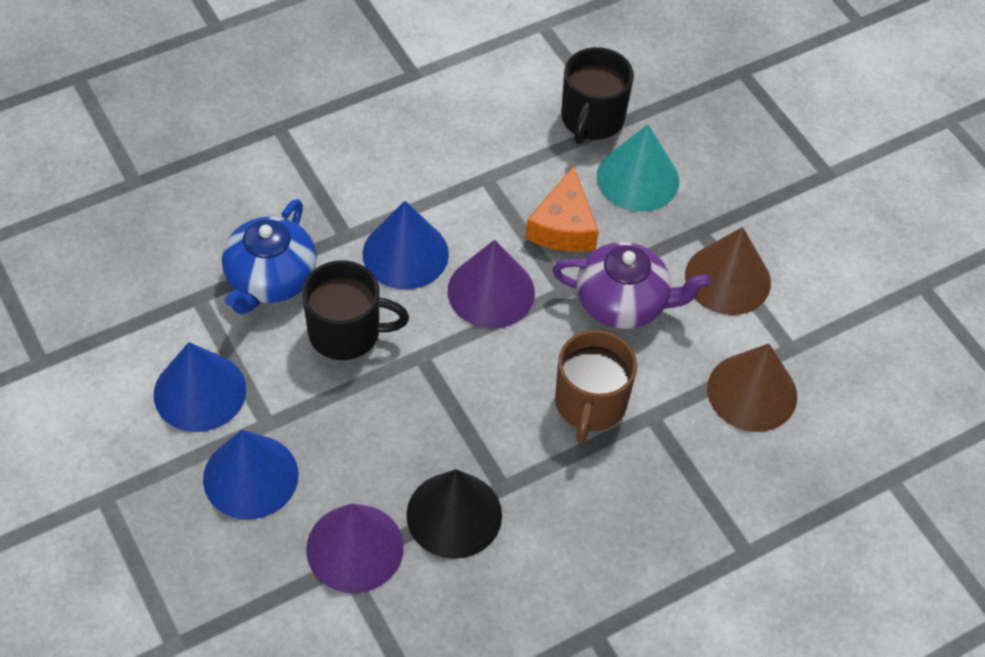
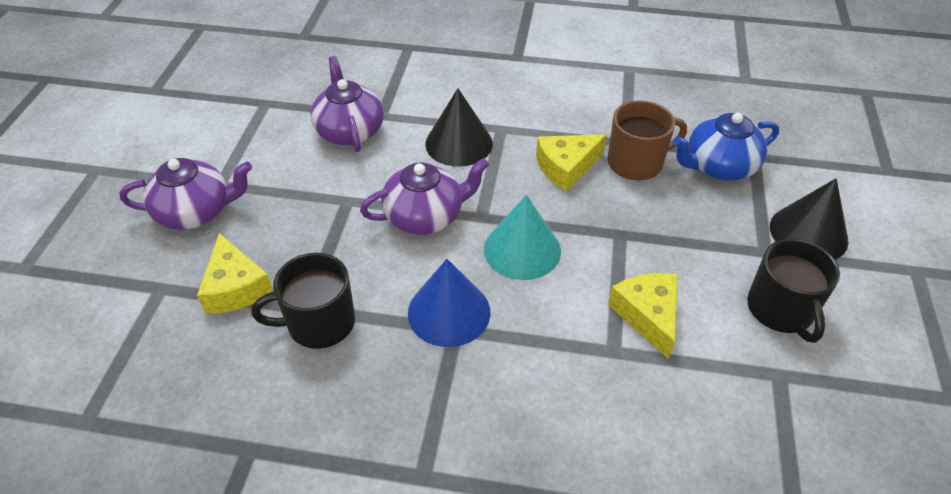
black cone: 1 -> 2
blue cone: 3 -> 1
brown cone: 2 -> 0
orange cheese: 1 -> 0
purple cone: 2 -> 0
purple teapot: 1 -> 3
yellow cheese: 0 -> 3

